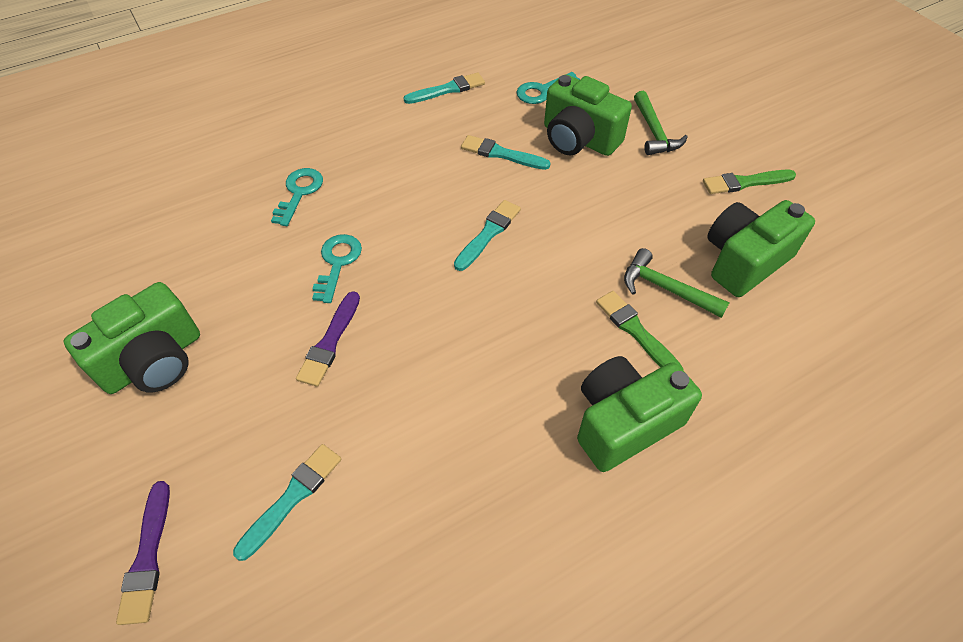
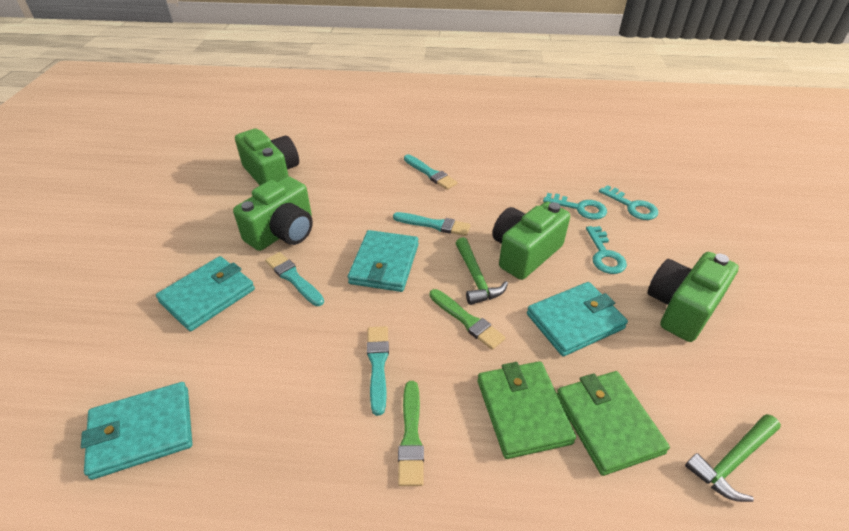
green wallet: 0 -> 2
purple brush: 2 -> 0
turquoise wallet: 0 -> 4

